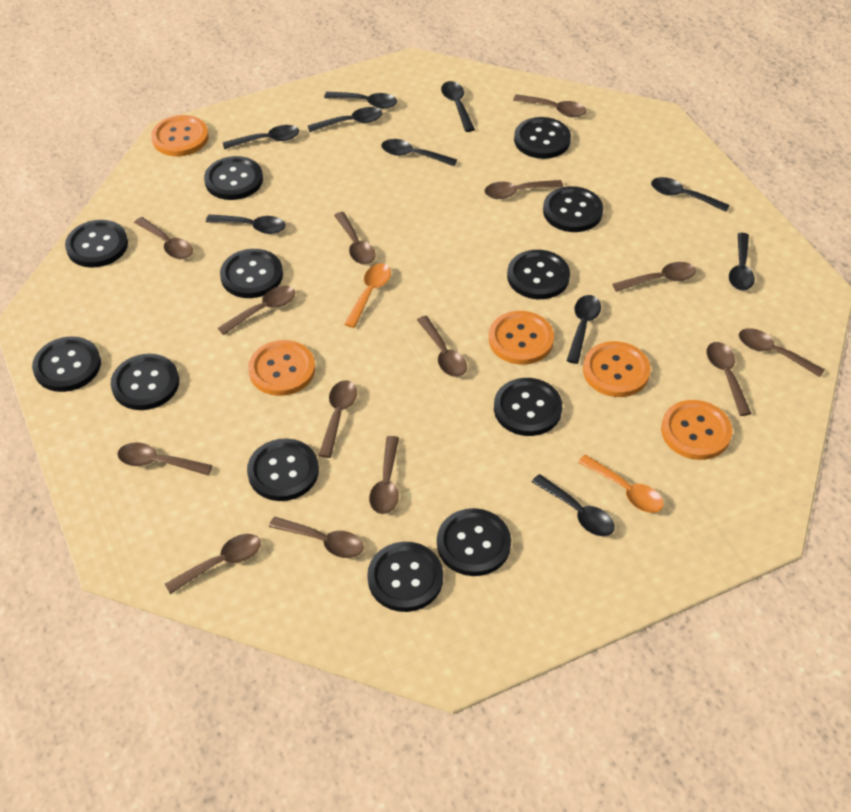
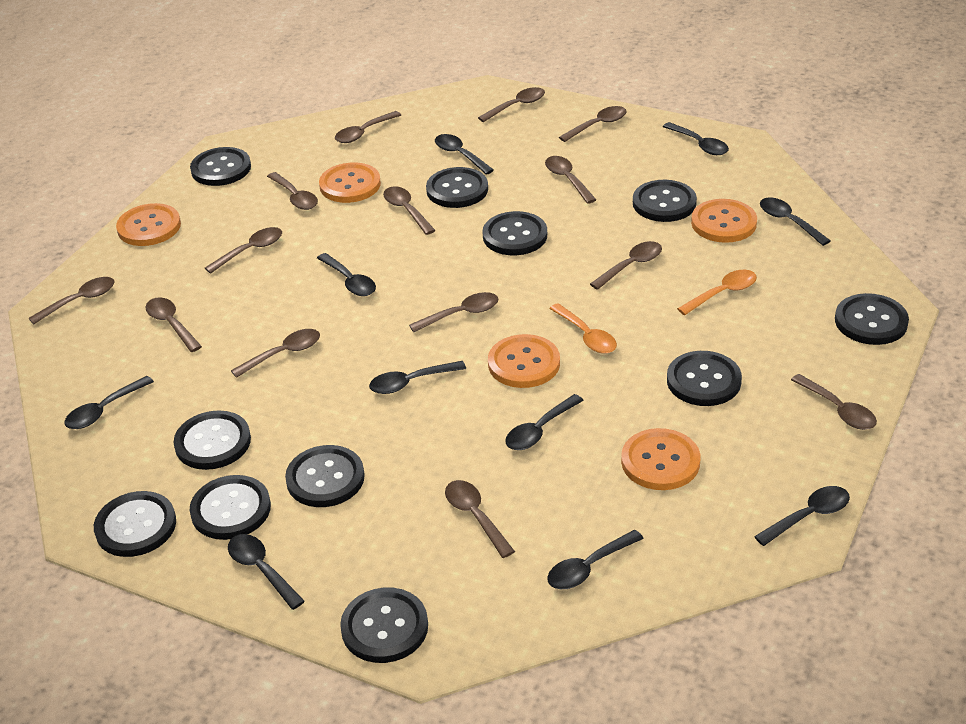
black button: 12 -> 11

